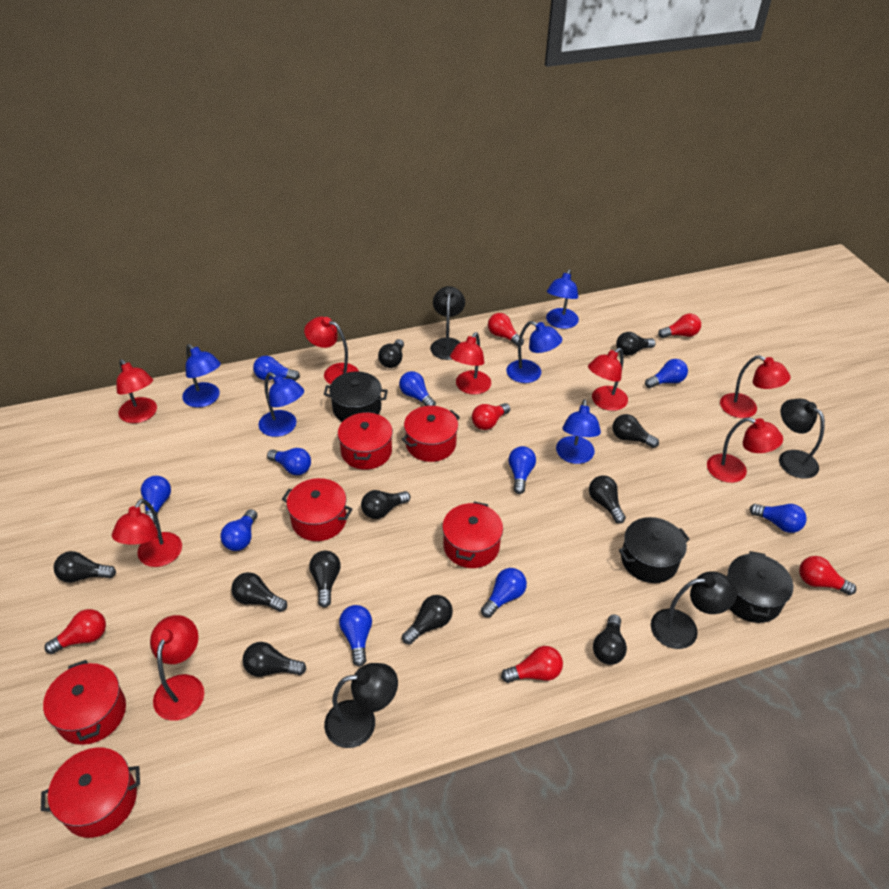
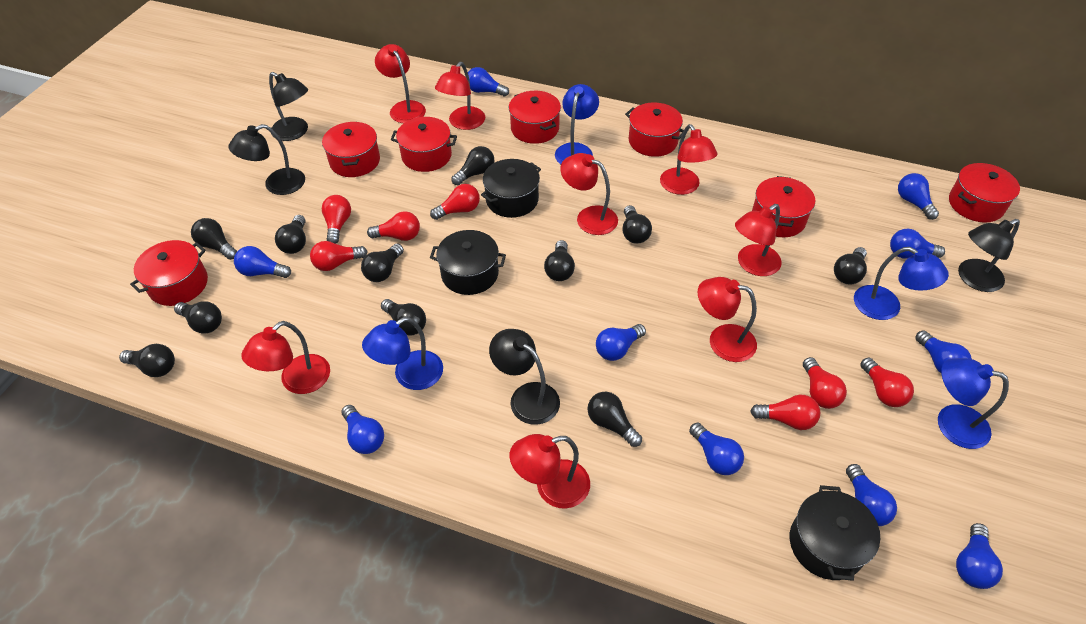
blue lamp: 5 -> 4
red light bulb: 6 -> 7
red pot: 6 -> 7

